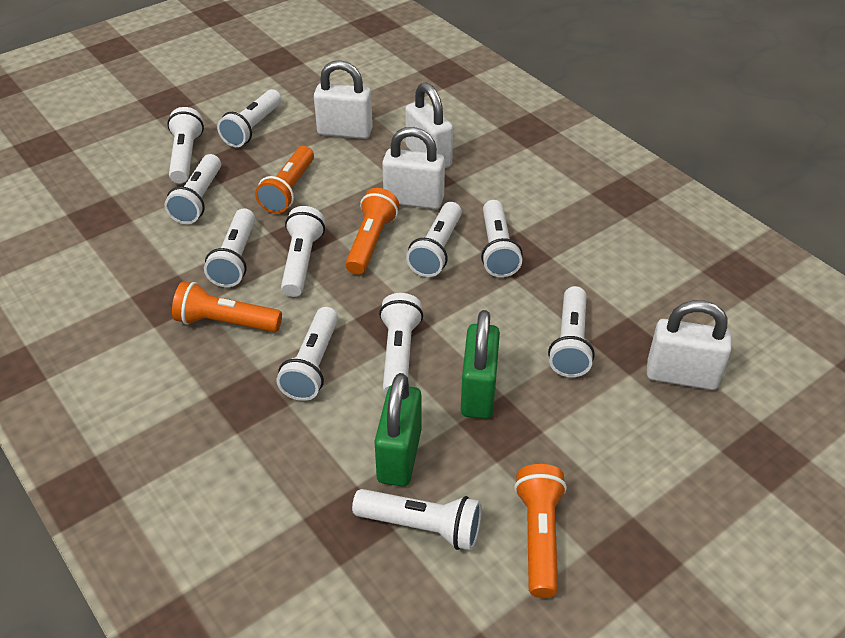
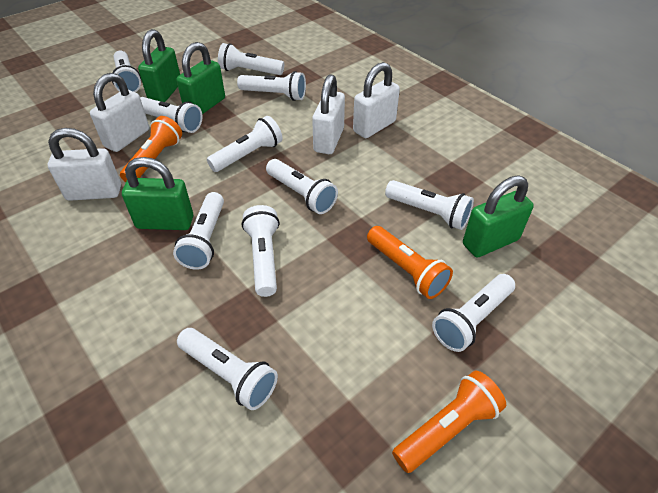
green padlock: 2 -> 4
orange flashlight: 4 -> 3

